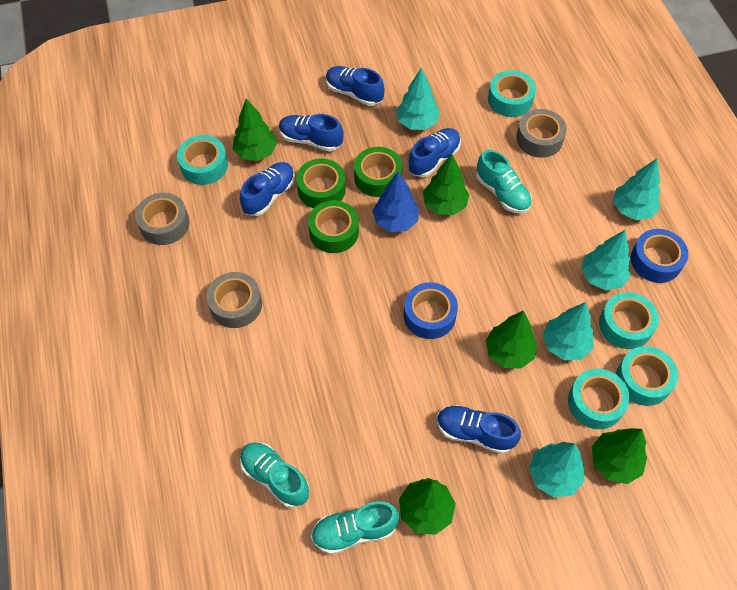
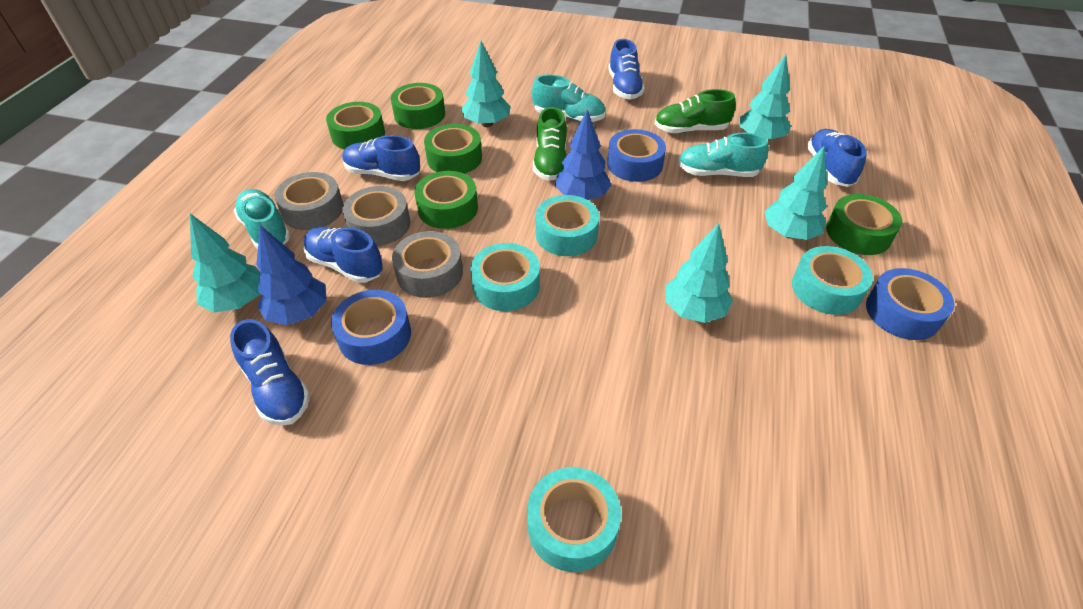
blue tape: 2 -> 3
blue tree: 1 -> 2
green shoe: 0 -> 2
green tape: 3 -> 5
green tree: 5 -> 0
turquoise tape: 5 -> 4

